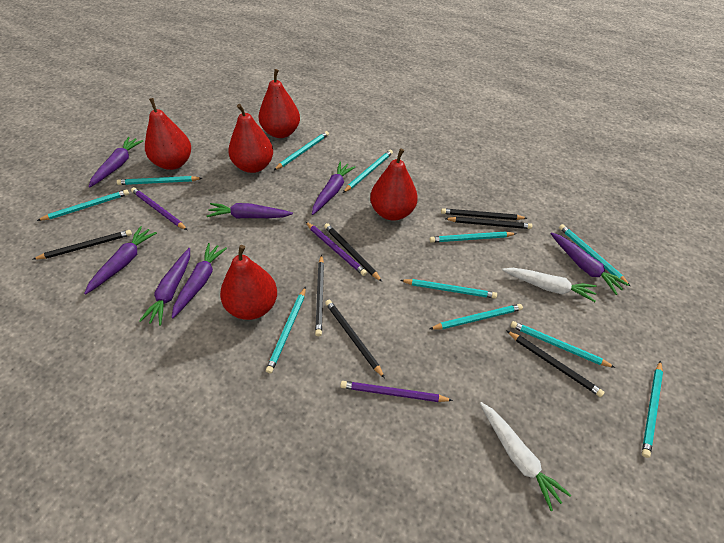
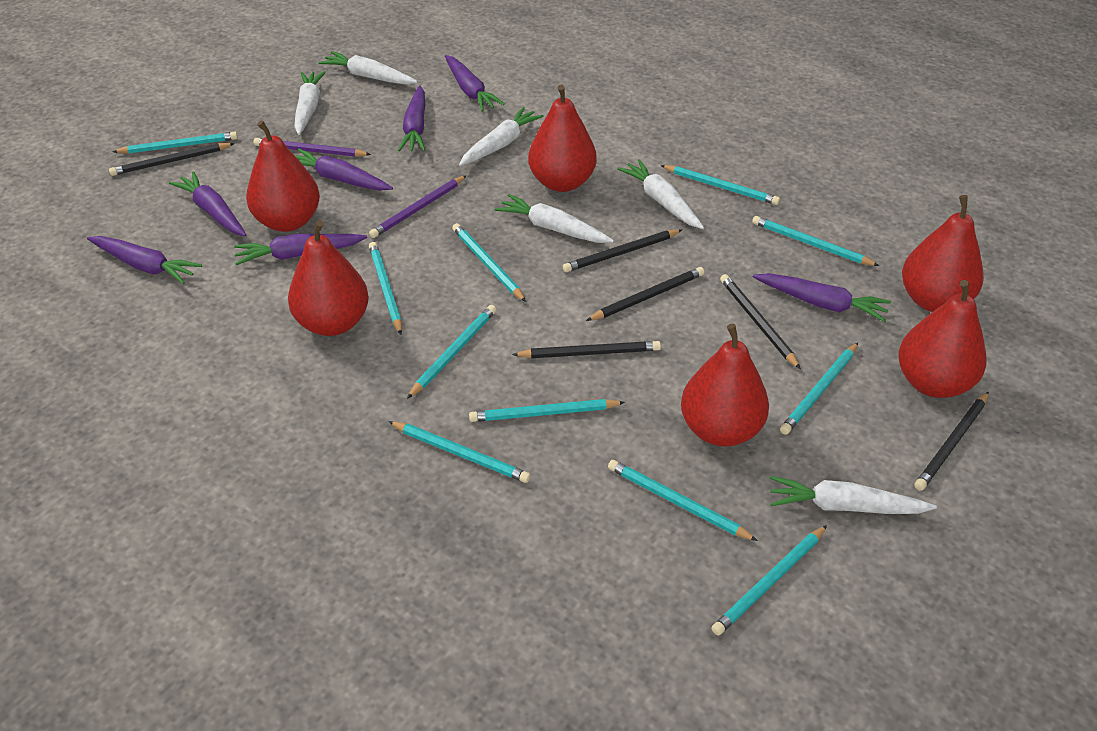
black pencil: 7 -> 6
purple pencil: 3 -> 2
red pear: 5 -> 6
white carrot: 2 -> 6

